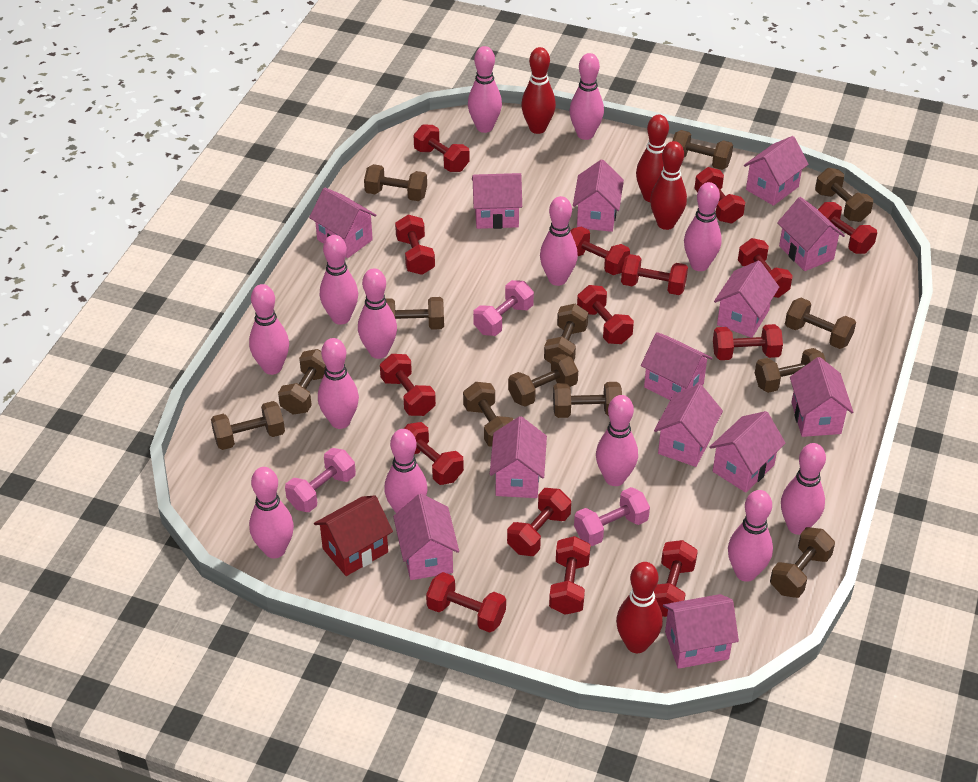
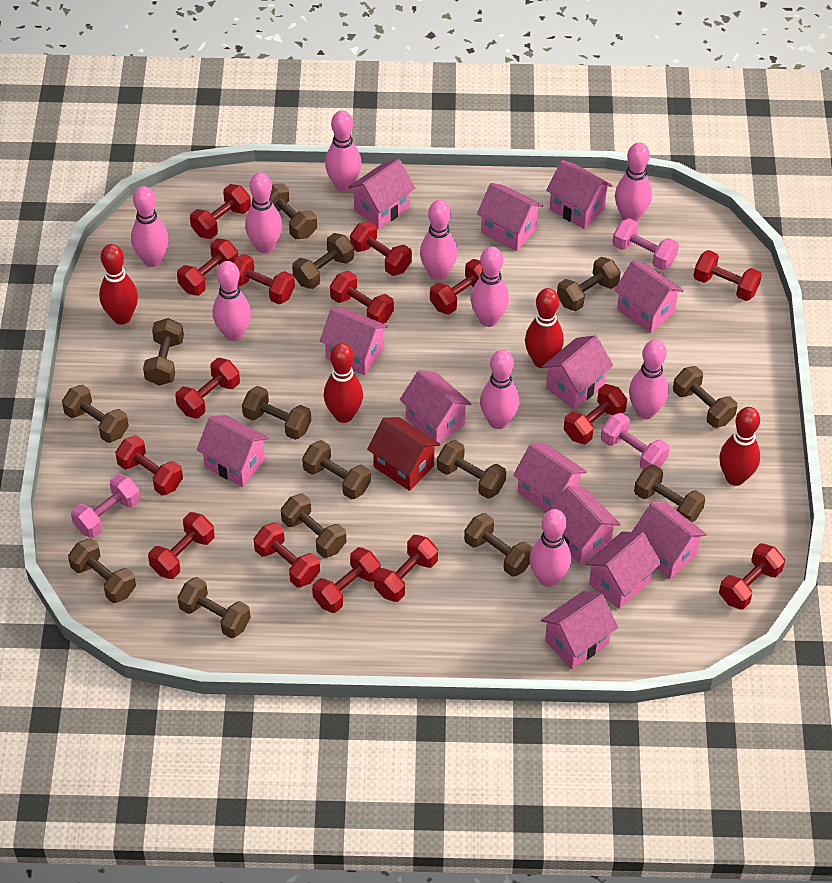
brown dumbbell: 13 -> 14
pink bowling pin: 13 -> 10

